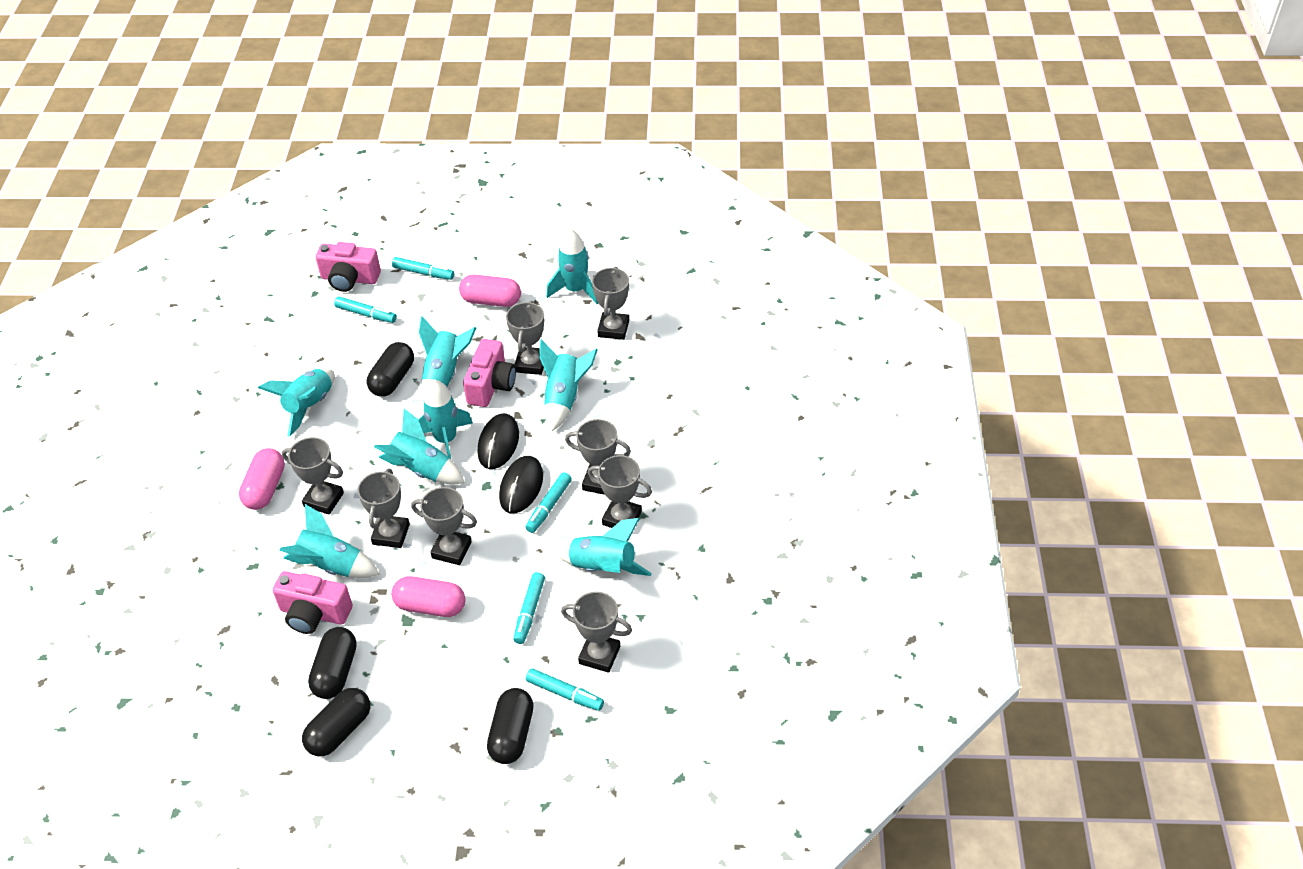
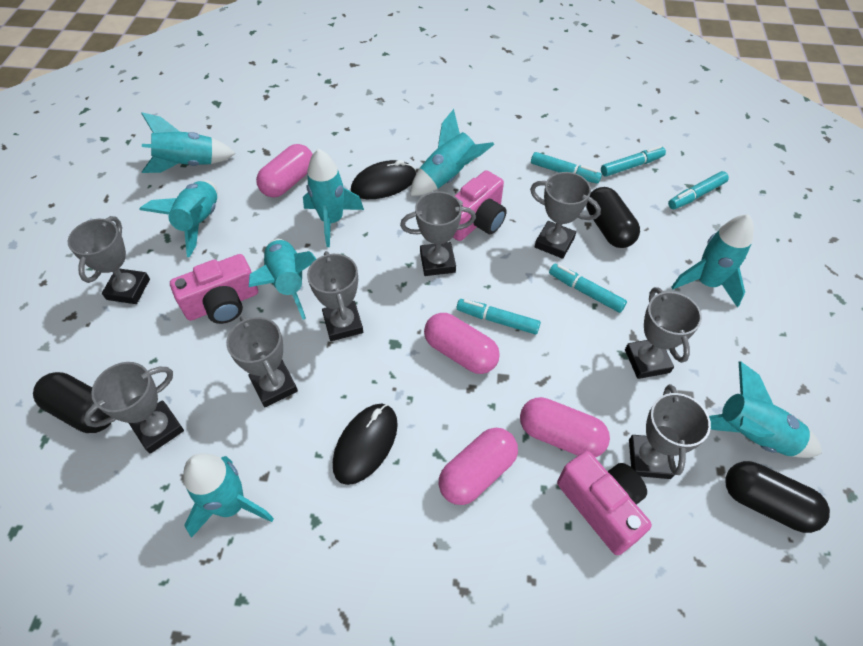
black capsule: 4 -> 3
pink capsule: 3 -> 4

